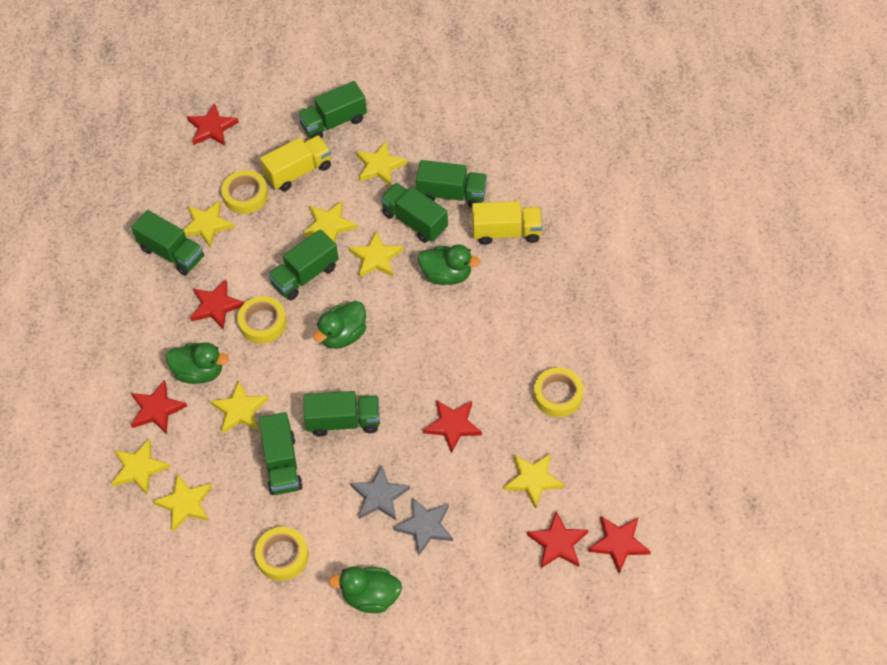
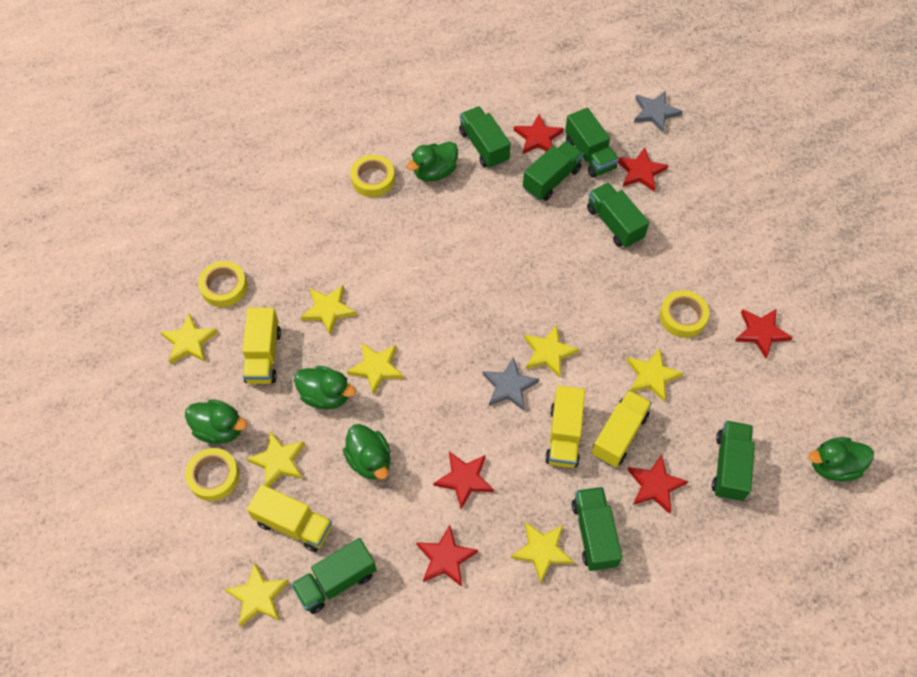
green duck: 4 -> 5
yellow truck: 2 -> 4

